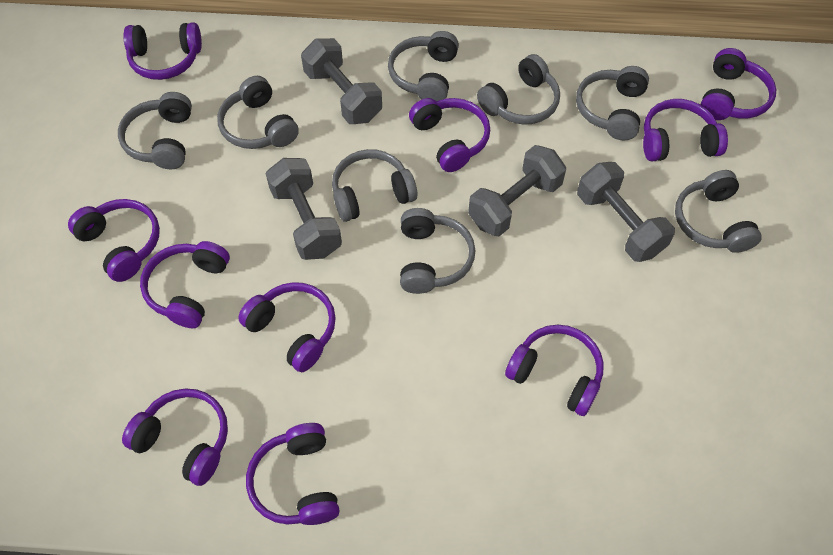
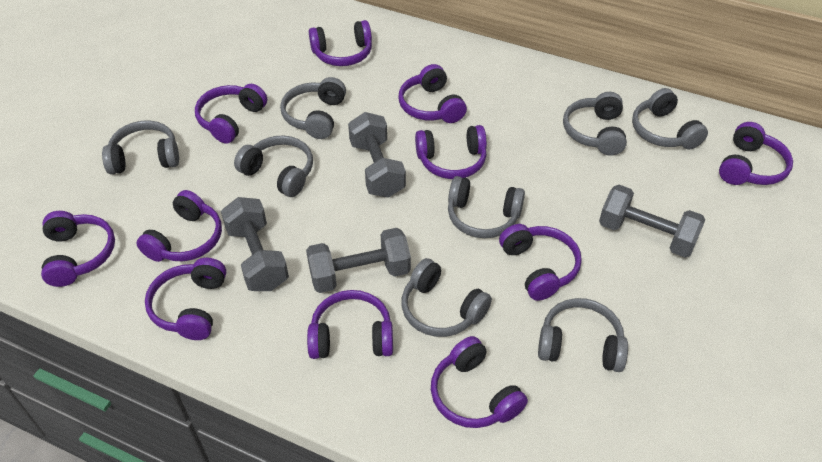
purple headphones: 10 -> 11

